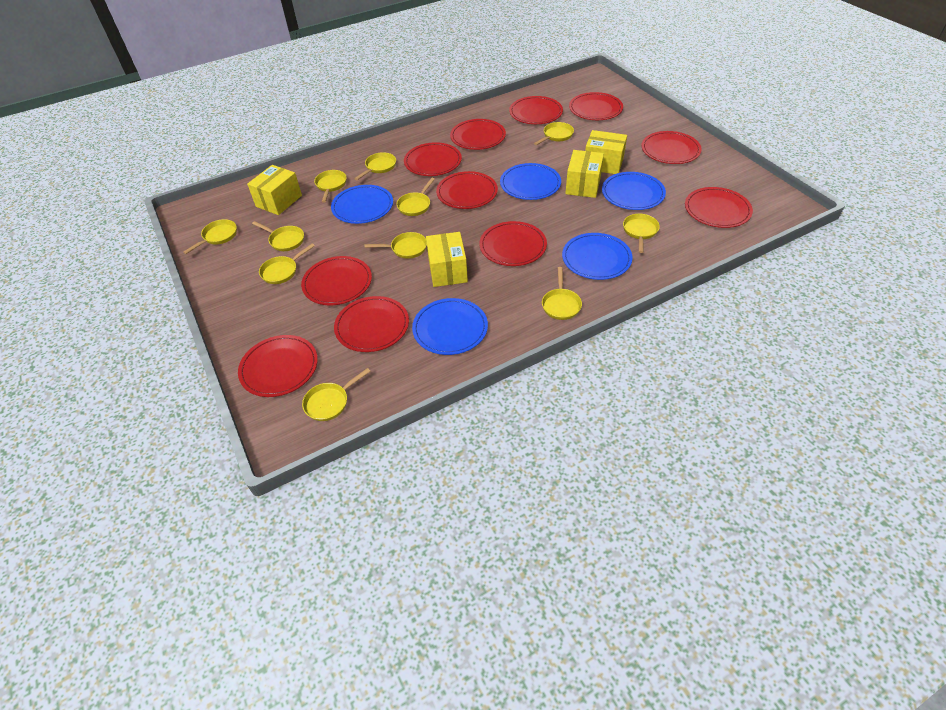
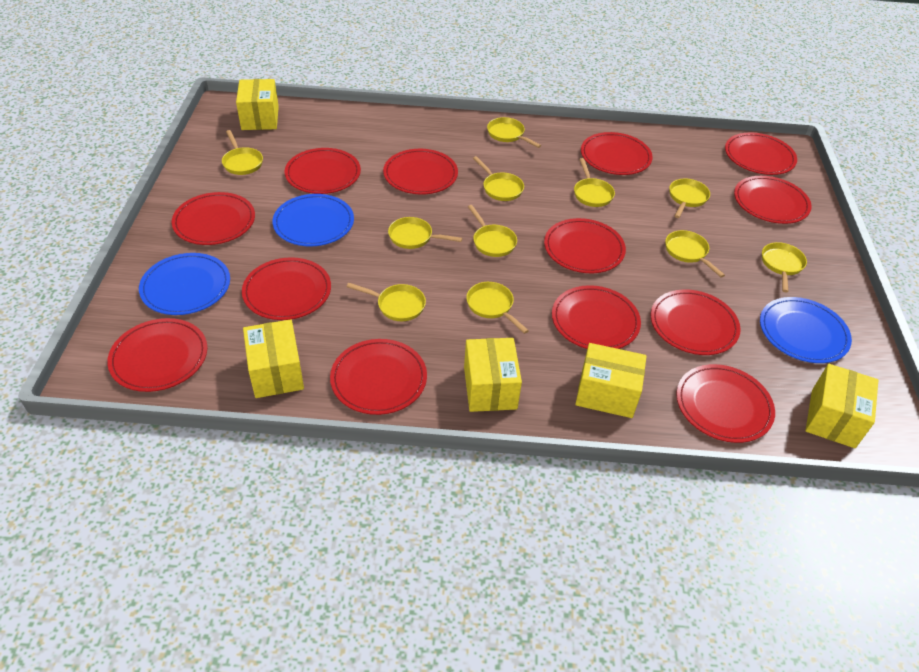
blue plate: 5 -> 3
red plate: 11 -> 13
yellow box: 4 -> 5

